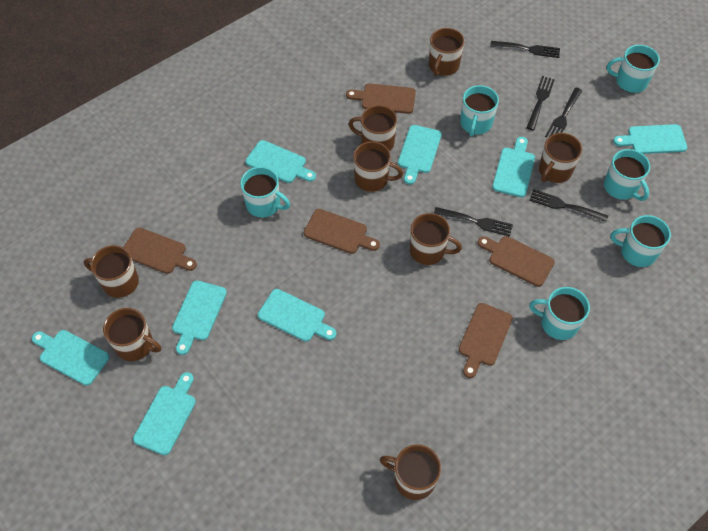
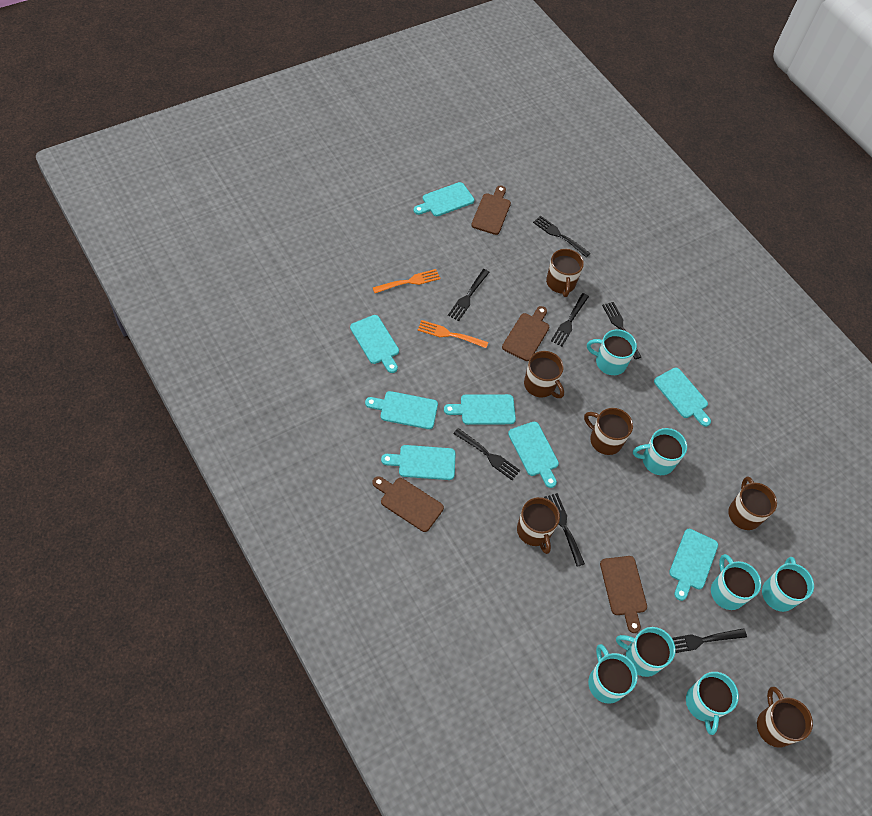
black fork: 5 -> 7
brown cutting board: 5 -> 4
brown mug: 8 -> 6
orange fork: 0 -> 2
turquoise mug: 6 -> 7

